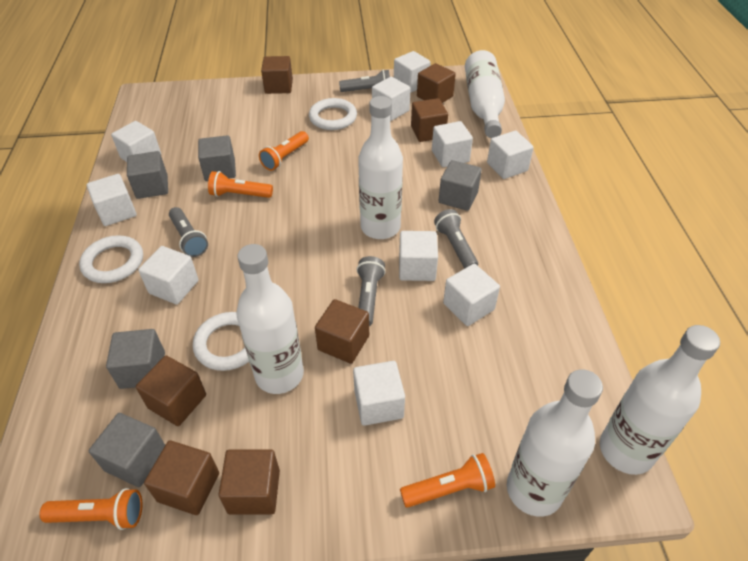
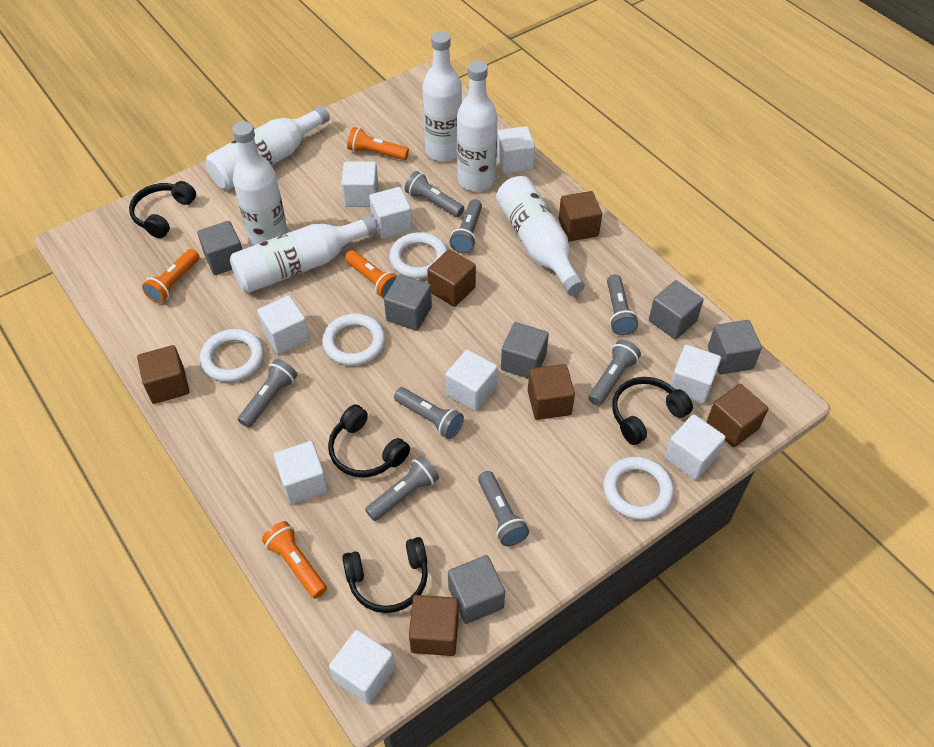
black headphones: 0 -> 4
brown cube: 7 -> 6
grey cube: 5 -> 6
grey flashlight: 4 -> 8
white bottle: 5 -> 6
white cube: 10 -> 9
white ring: 3 -> 4

